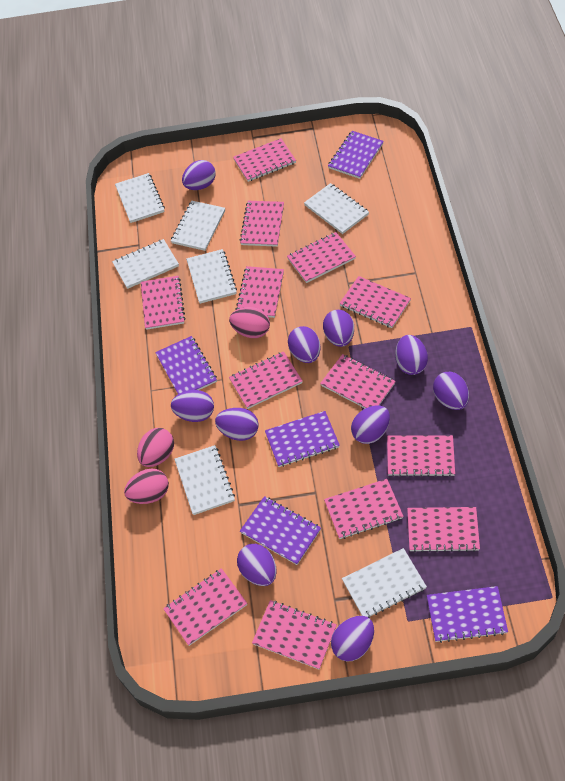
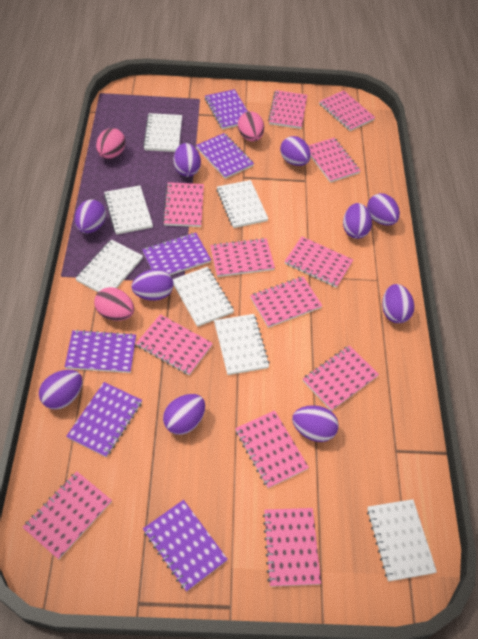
pink notebook: 13 -> 12
purple notebook: 5 -> 6

